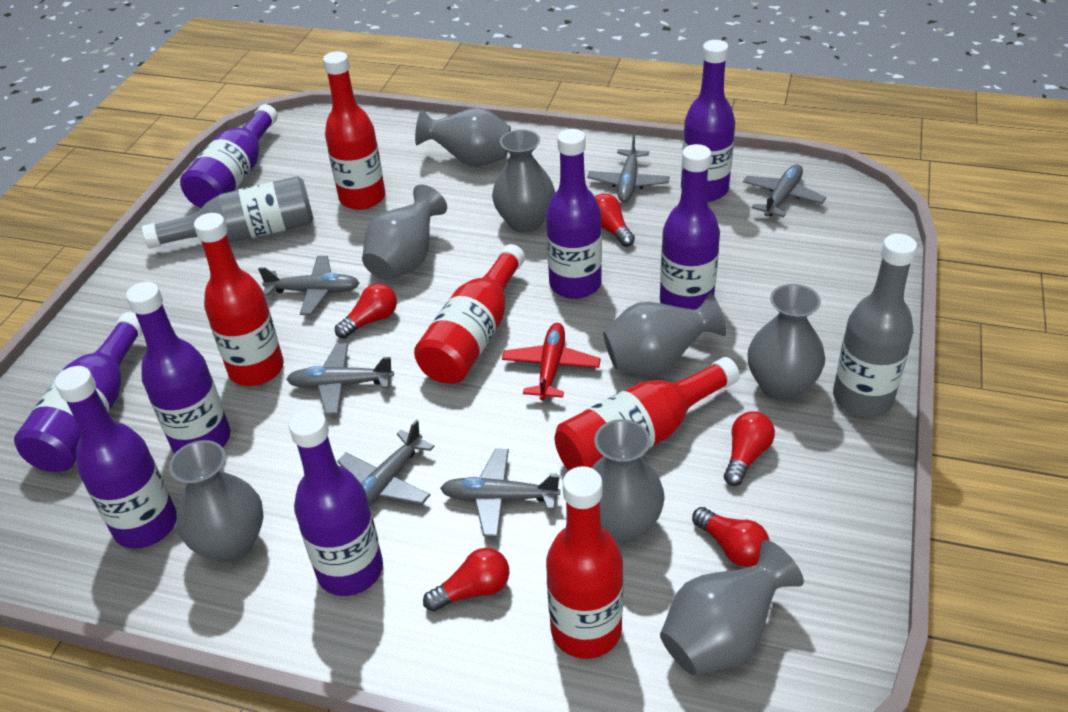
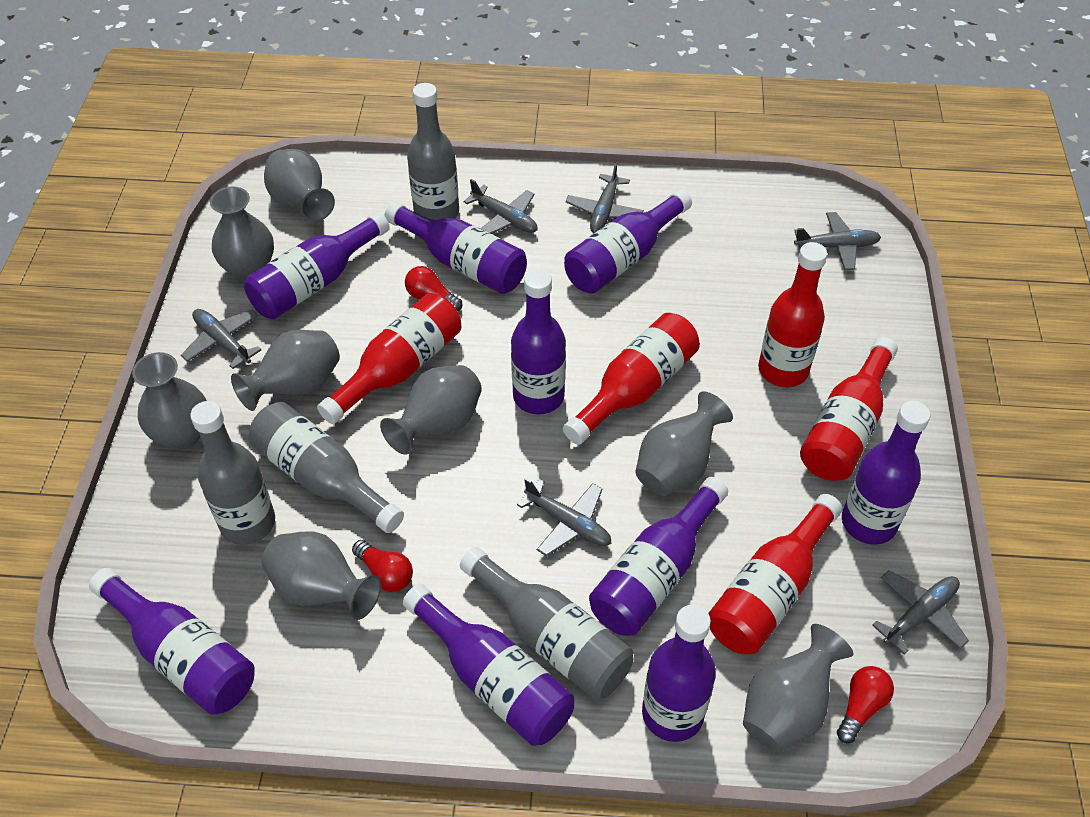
grey bottle: 2 -> 4
purple bottle: 8 -> 9
red light bulb: 5 -> 3
red plane: 1 -> 0

